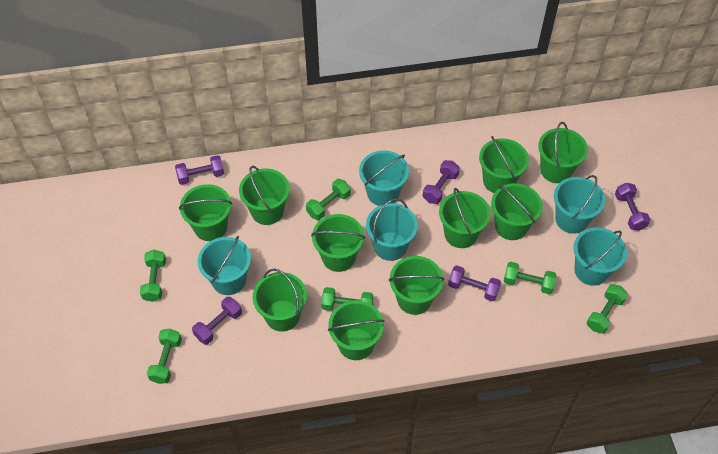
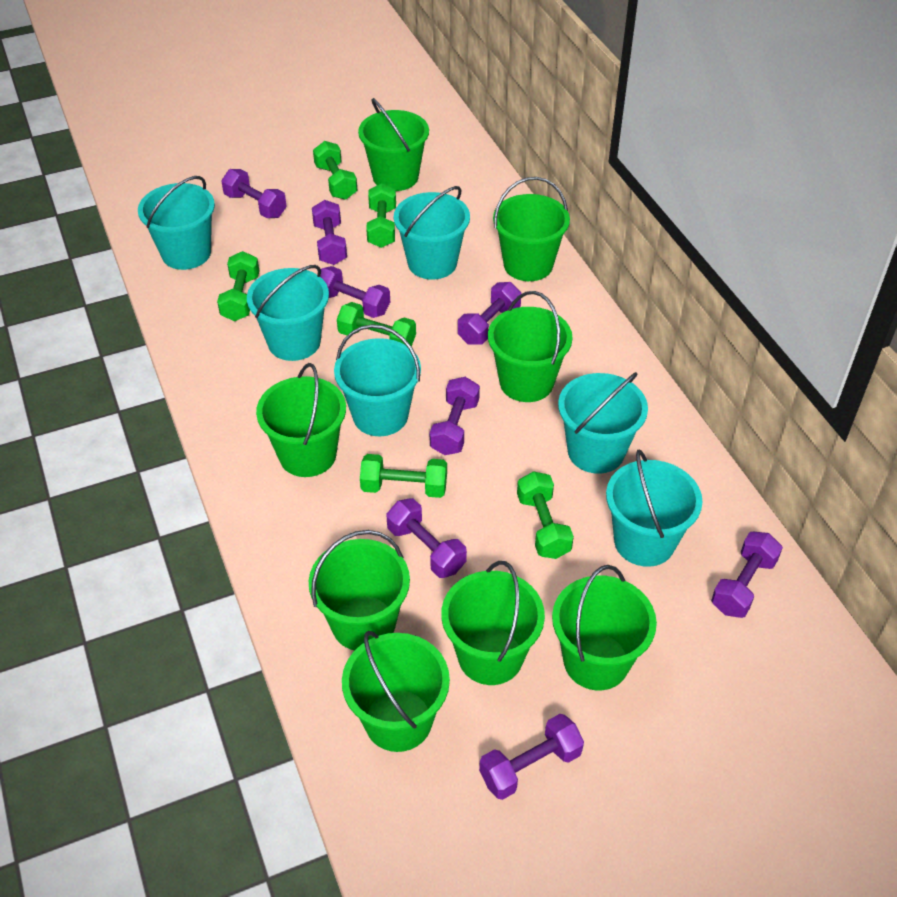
green bucket: 10 -> 8
purple dumbbell: 5 -> 8
turquoise bucket: 5 -> 6

